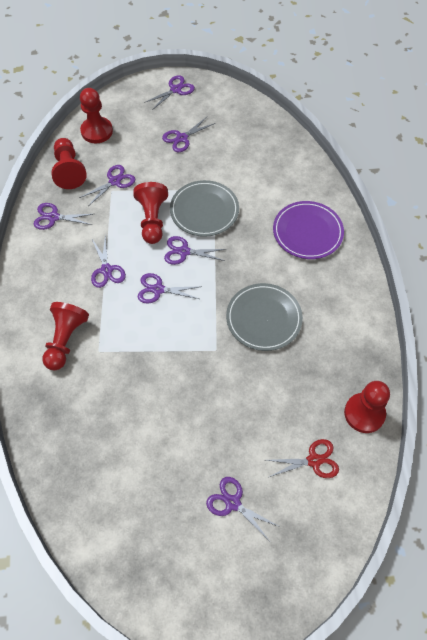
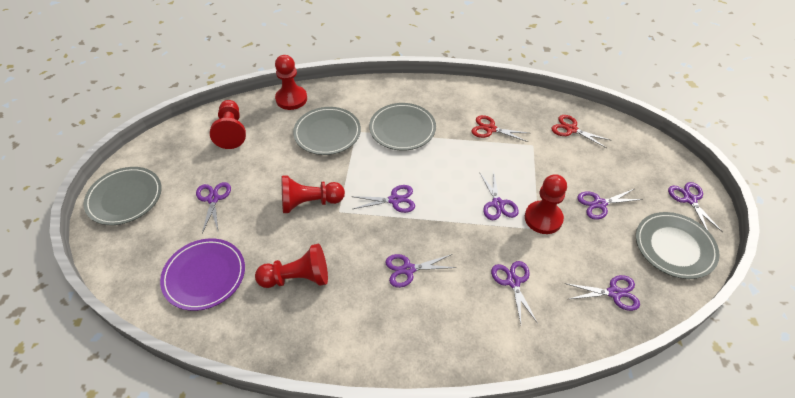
grey plate: 2 -> 4
red scissors: 1 -> 2

